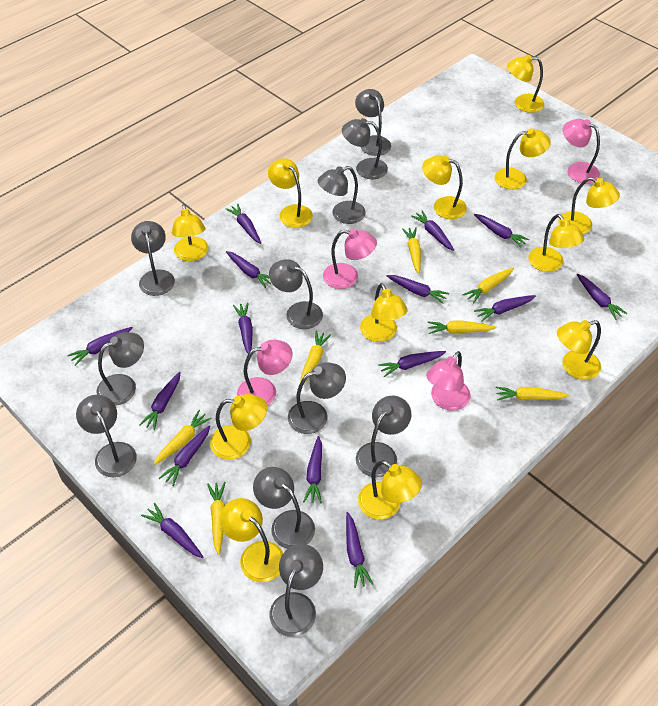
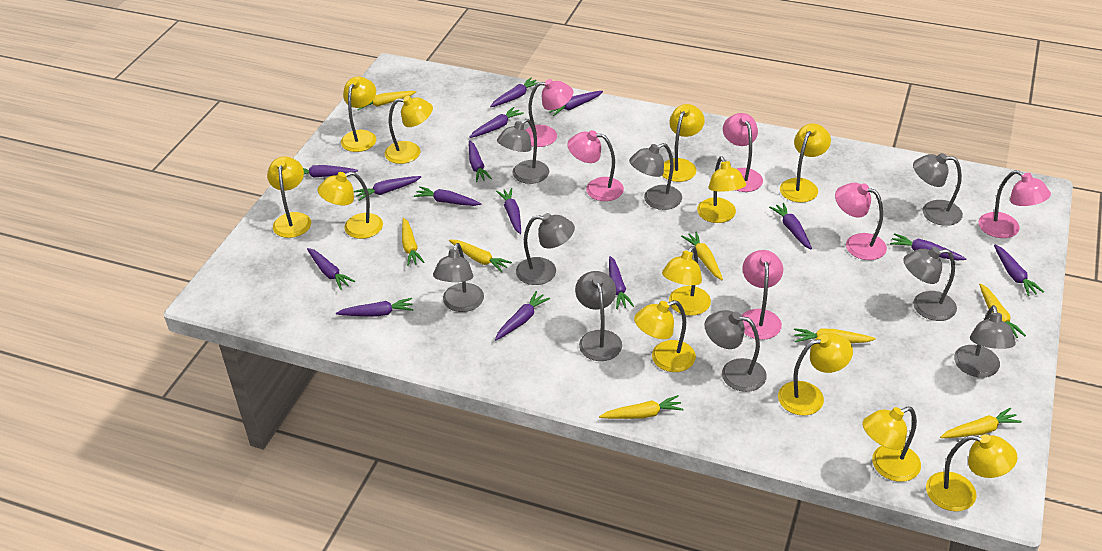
grey lamp: 11 -> 9
pink lamp: 4 -> 6
yellow carrot: 7 -> 8

